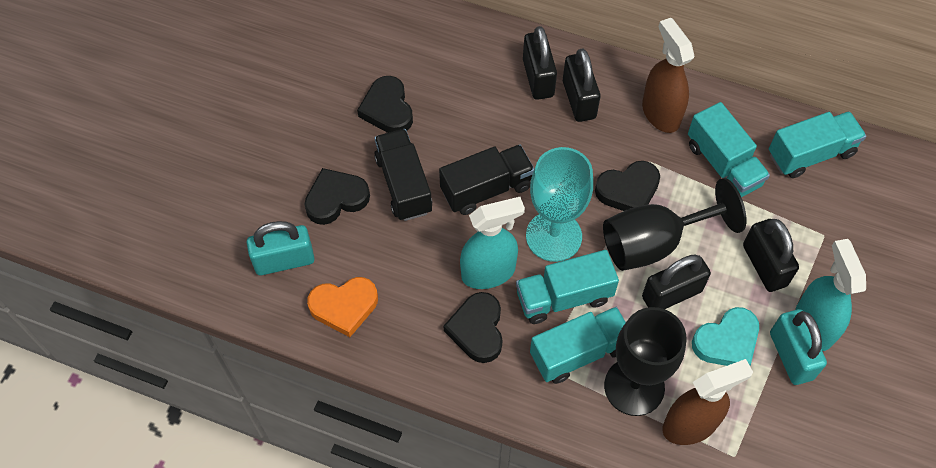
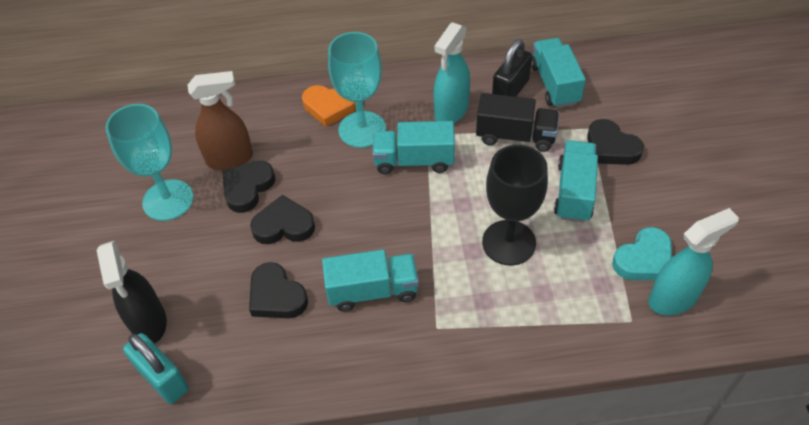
black goblet: 2 -> 1
black padlock: 4 -> 1
black spray bottle: 0 -> 1
black truck: 2 -> 1
brown spray bottle: 2 -> 1
turquoise goblet: 1 -> 2
turquoise padlock: 2 -> 1

